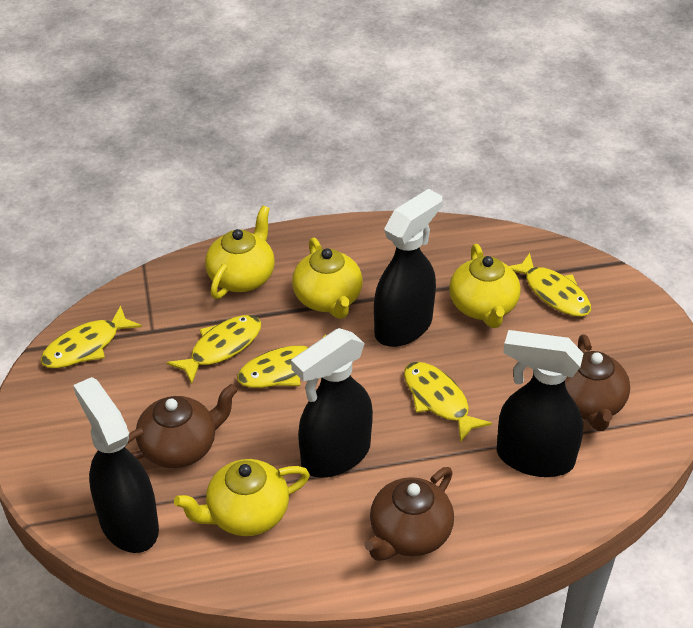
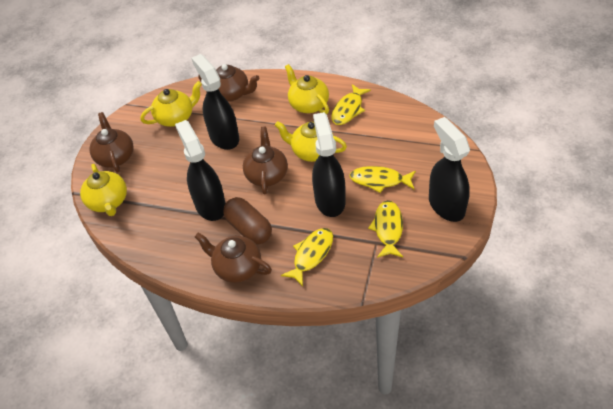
brown capsule: 0 -> 1
brown teapot: 3 -> 4
yellow fish: 5 -> 4

